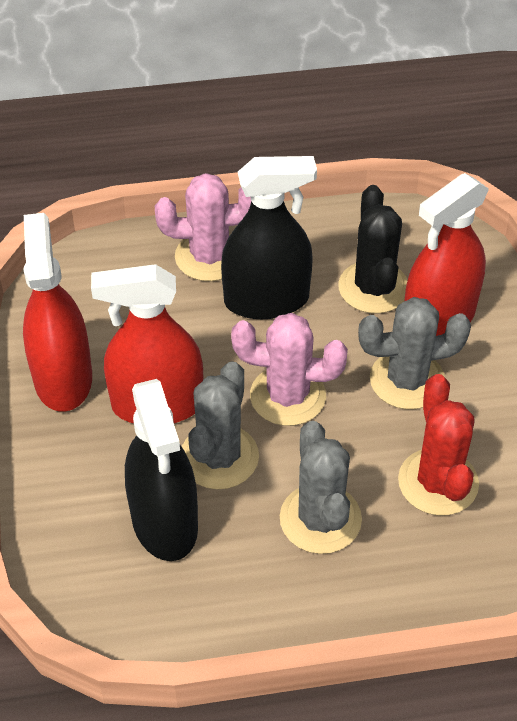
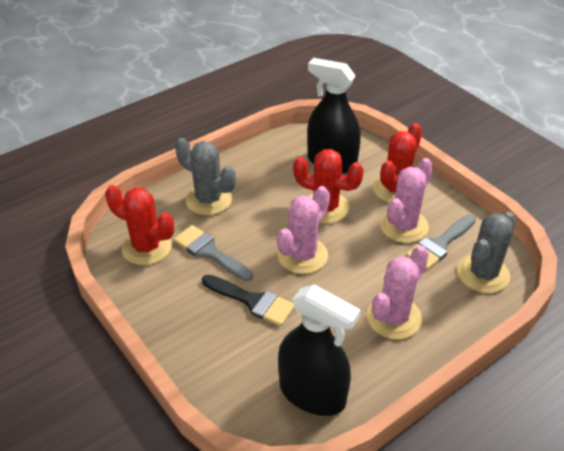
black brush: 0 -> 1
black cactus: 1 -> 0
grey brush: 0 -> 2
grey cactus: 3 -> 2
pink cactus: 2 -> 3
red cactus: 1 -> 3
red spray bottle: 3 -> 0

